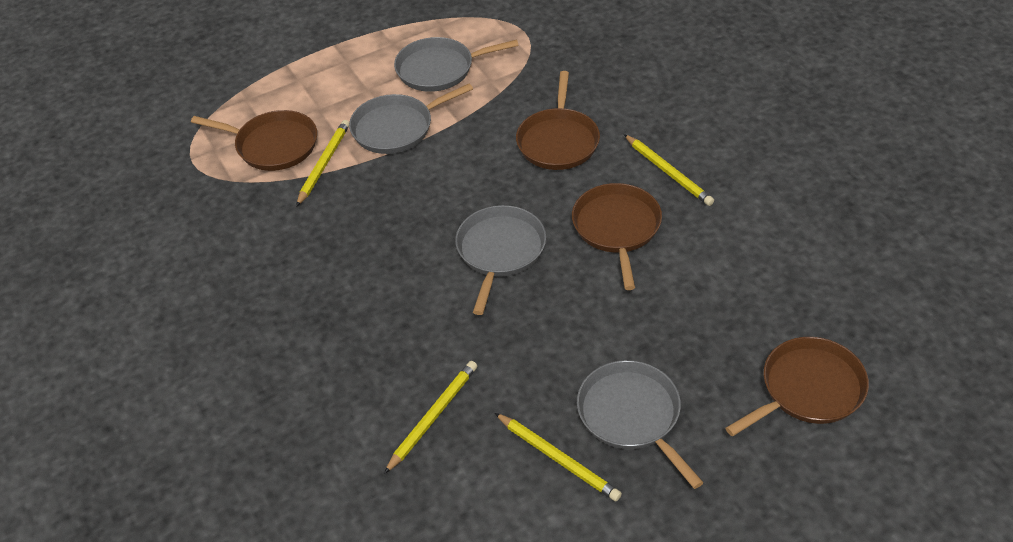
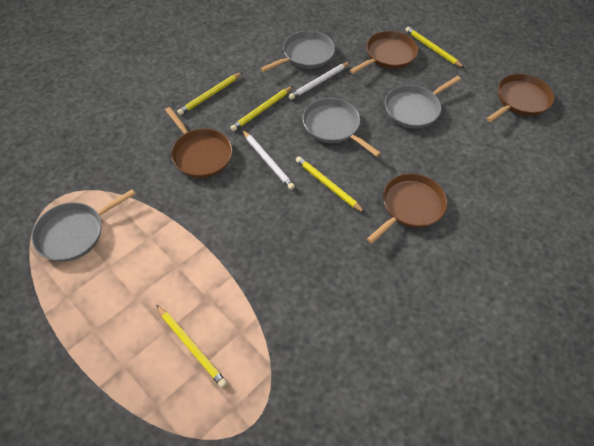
white pencil: 0 -> 2
yellow pencil: 4 -> 5

